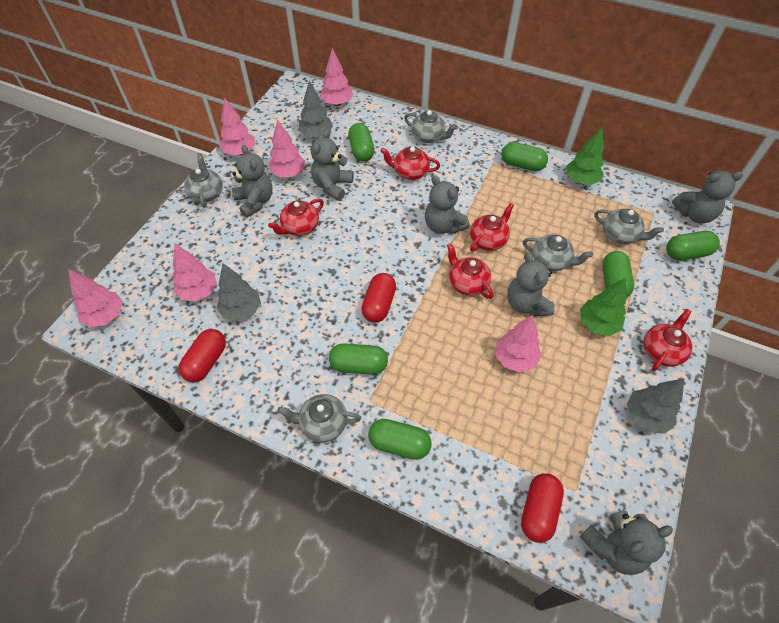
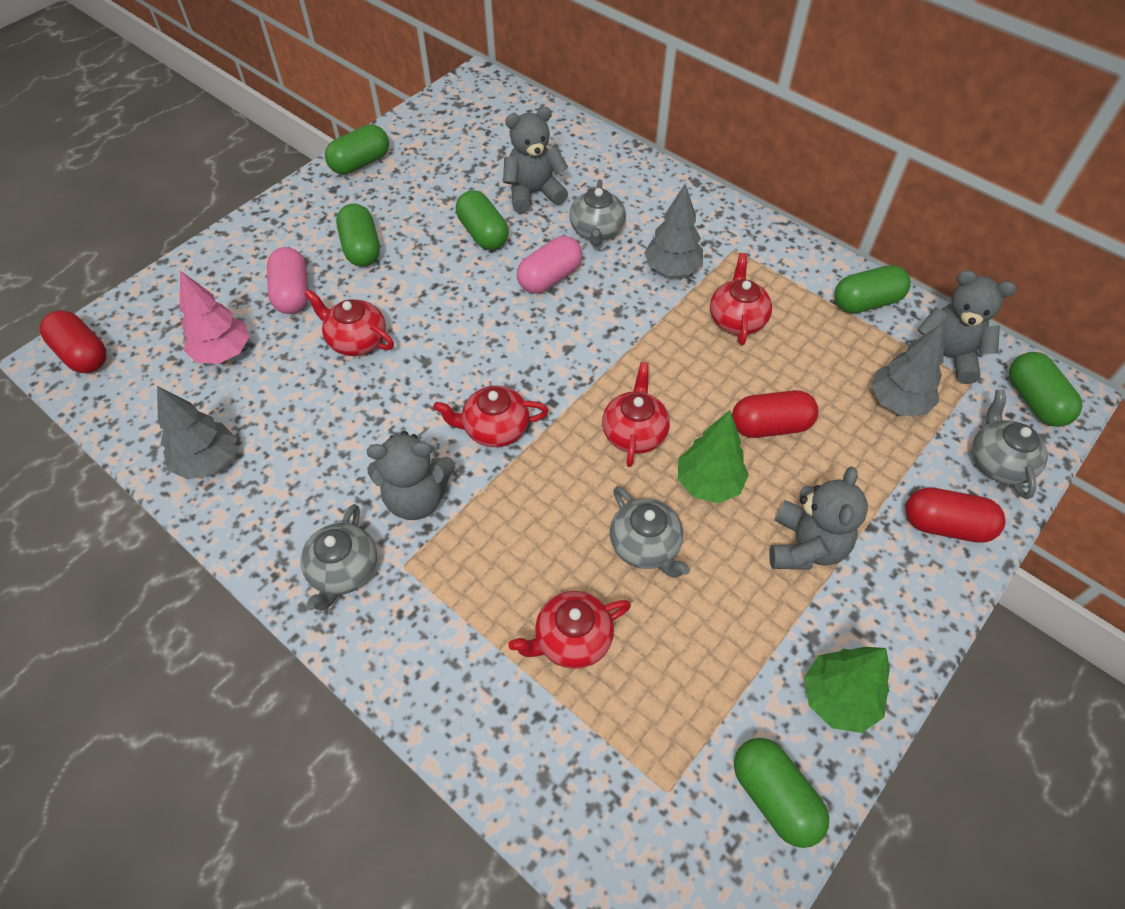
grey teapot: 5 -> 4
grey teddy bear: 6 -> 4
pink capsule: 0 -> 2
pink tree: 6 -> 1

